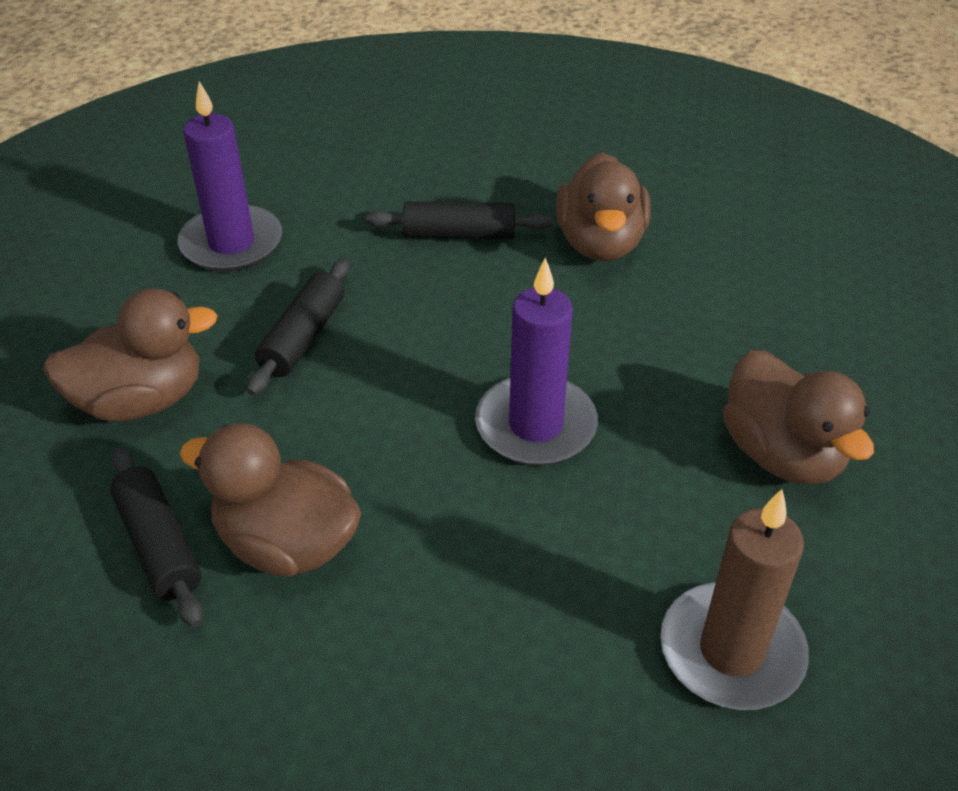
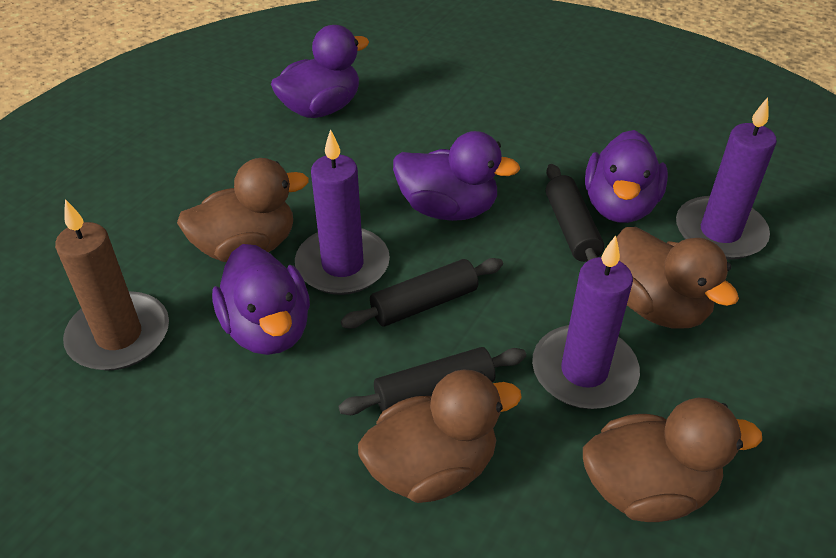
purple candle: 2 -> 3
purple duck: 0 -> 4

